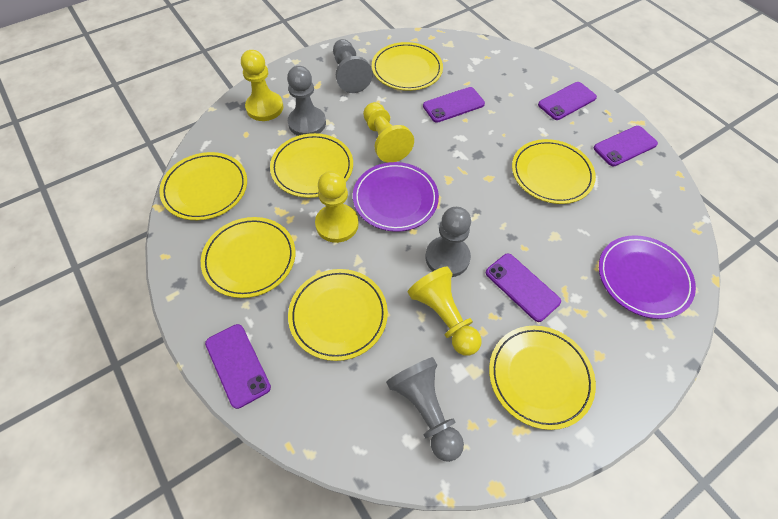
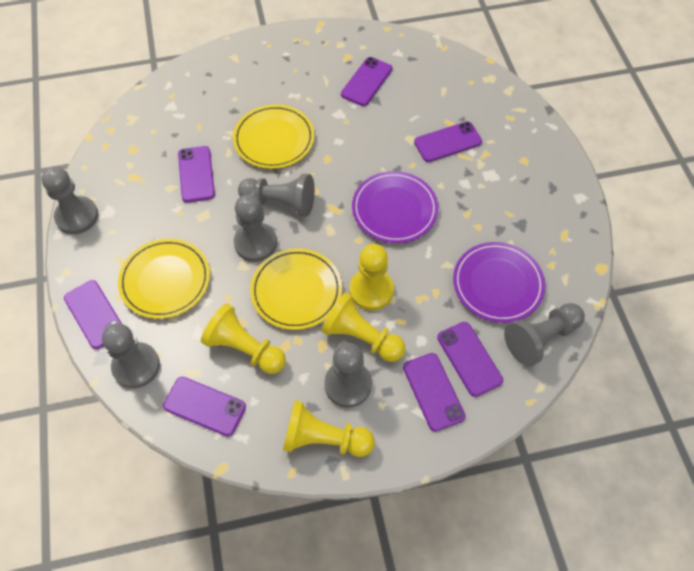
grey pawn: 4 -> 6
purple phone: 5 -> 7
yellow plate: 7 -> 3

